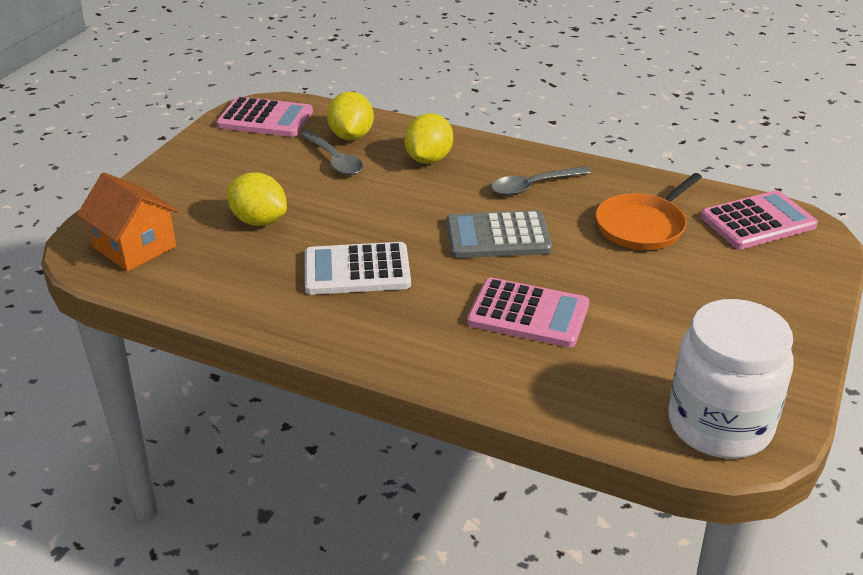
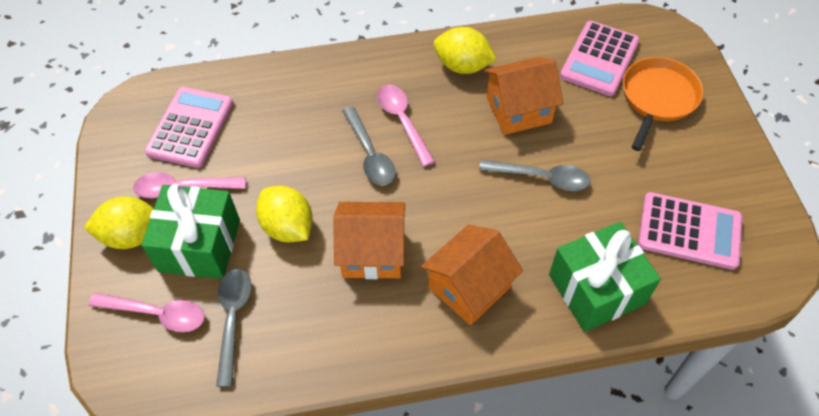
green gift: 0 -> 2
grey calculator: 1 -> 0
grey spoon: 2 -> 3
orange house: 1 -> 3
pink spoon: 0 -> 3
white calculator: 1 -> 0
white jar: 1 -> 0

